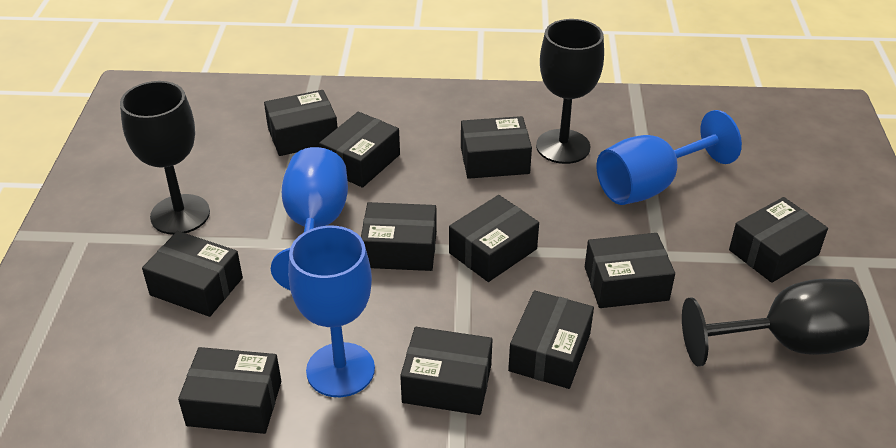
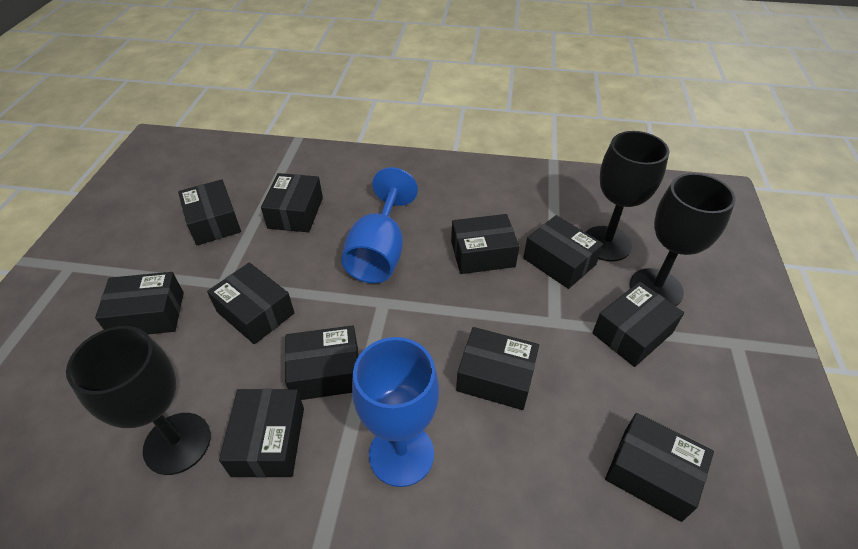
blue goblet: 3 -> 2

